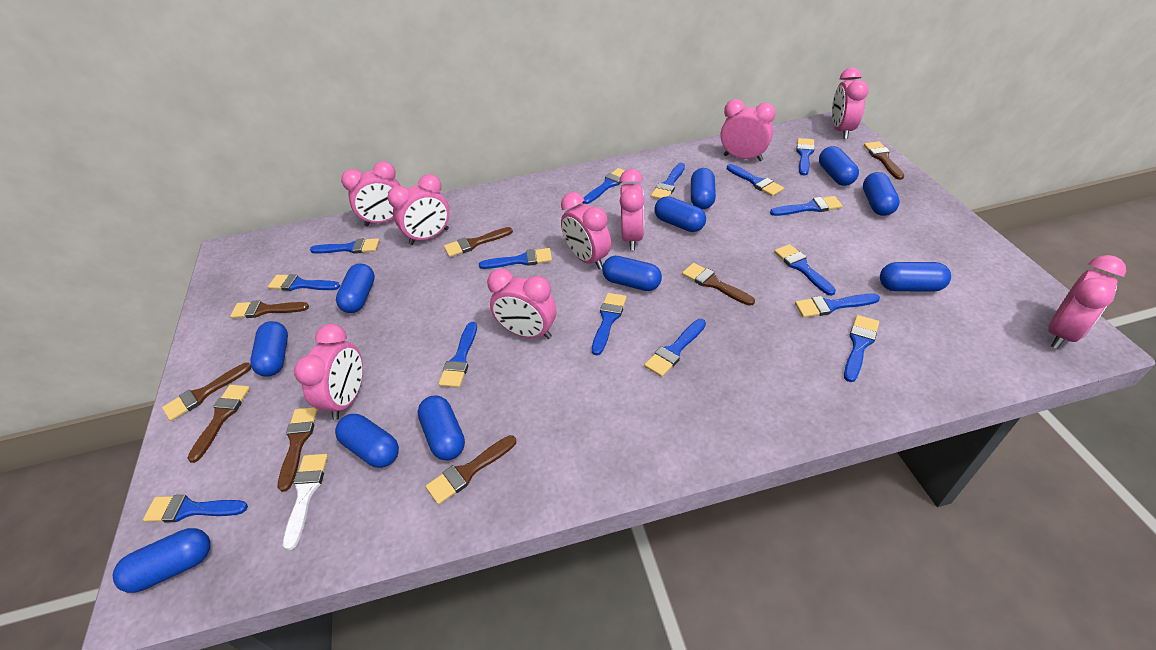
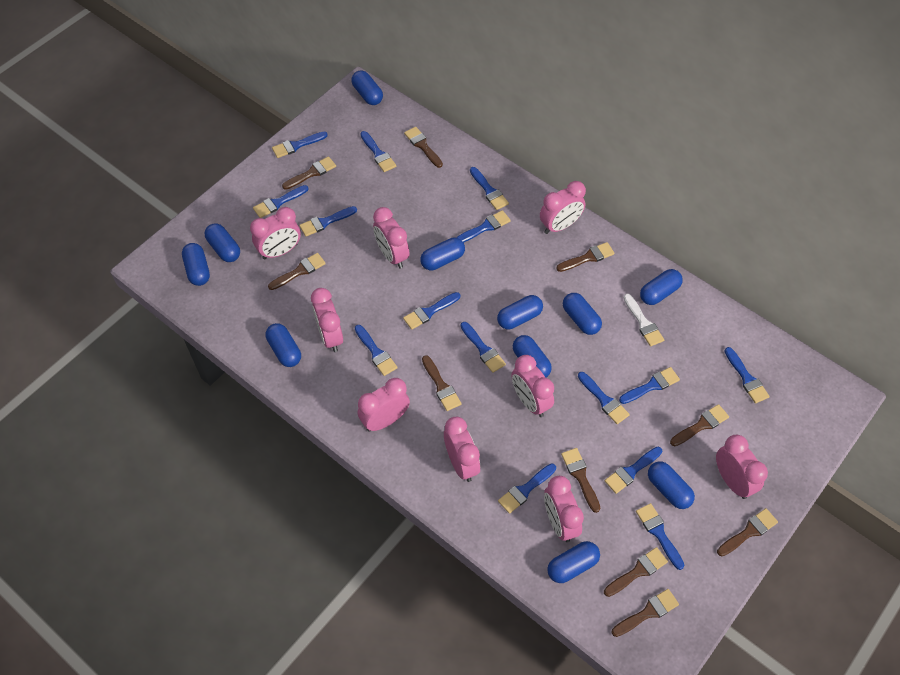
brown brush: 8 -> 10

